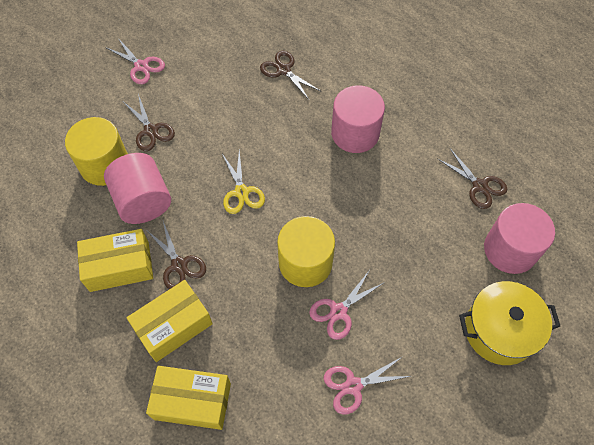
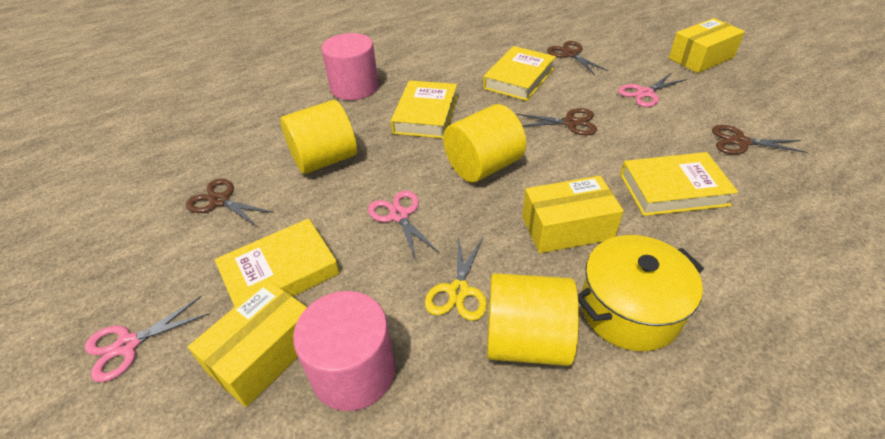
pink cylinder: 3 -> 2
yellow book: 0 -> 4
yellow cylinder: 2 -> 3

